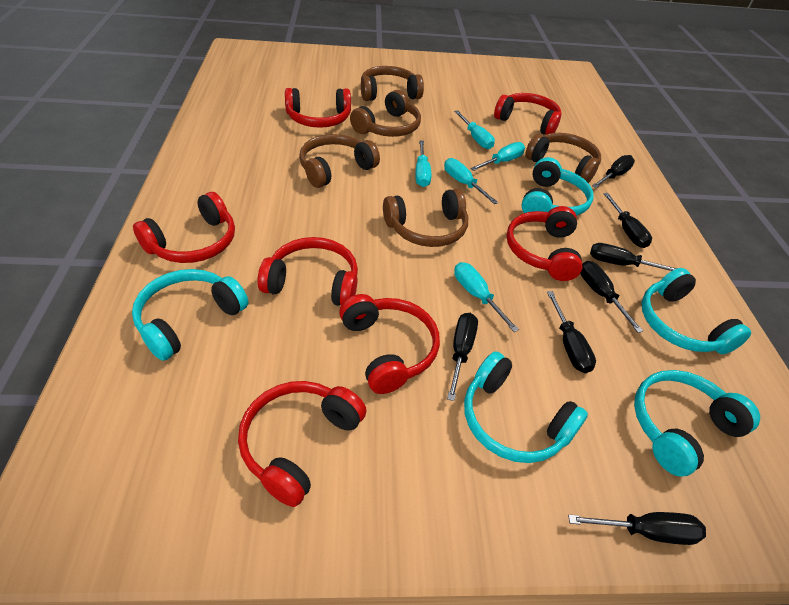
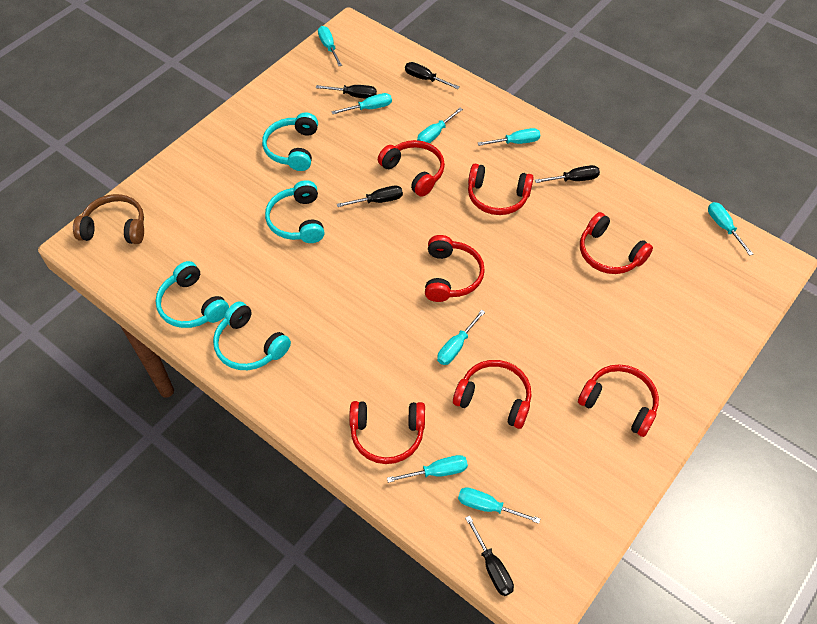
black screwdriver: 7 -> 5
brown headphones: 5 -> 1
turquoise headphones: 5 -> 4
turquoise screwdriver: 5 -> 8

